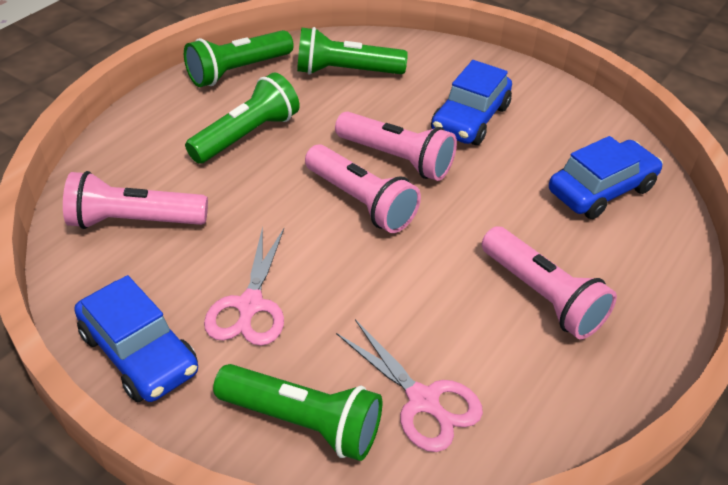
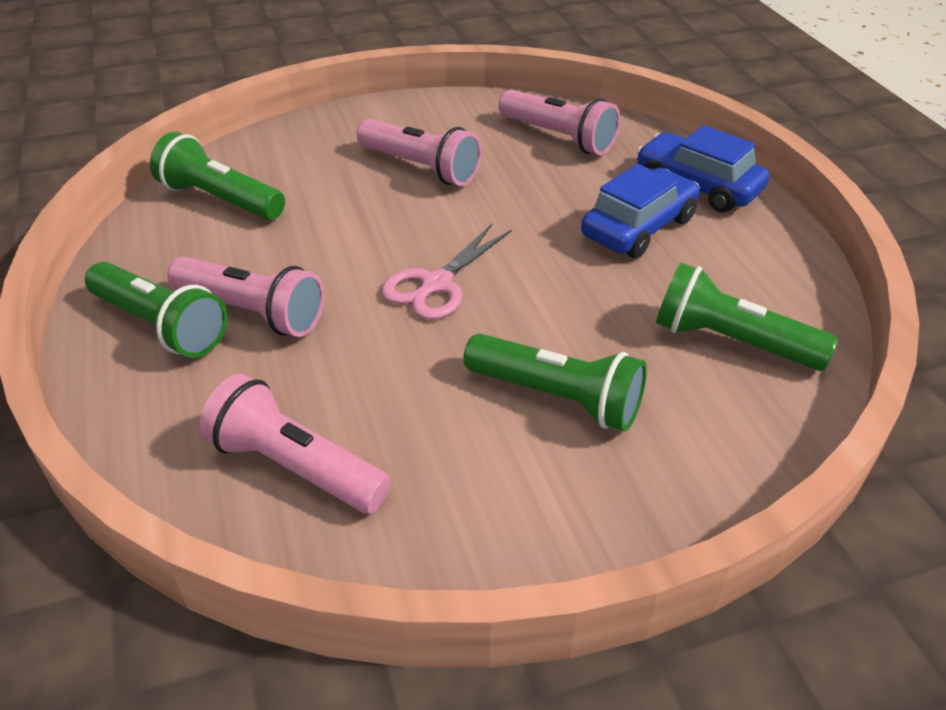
blue car: 3 -> 2
pink scissors: 2 -> 1

